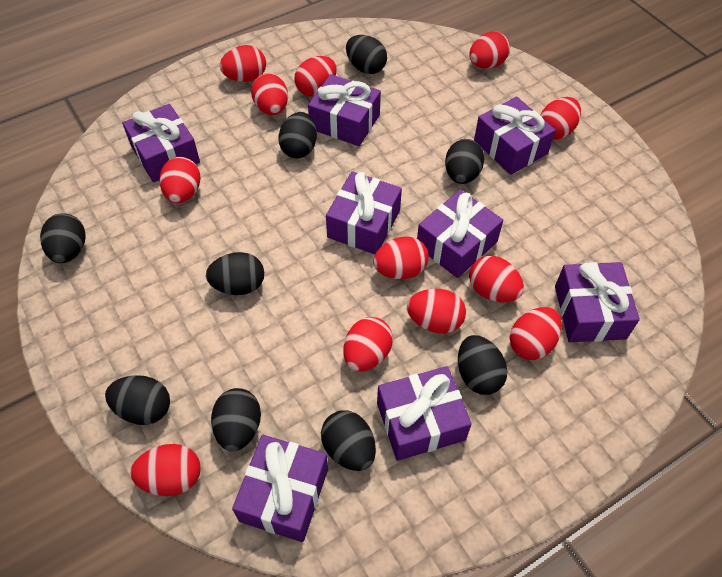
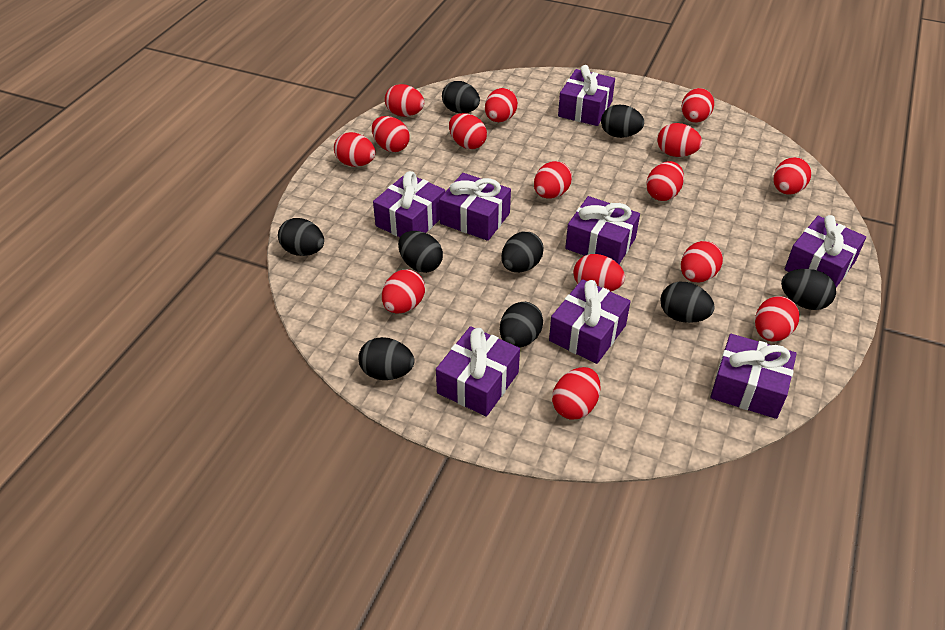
red egg: 12 -> 15

